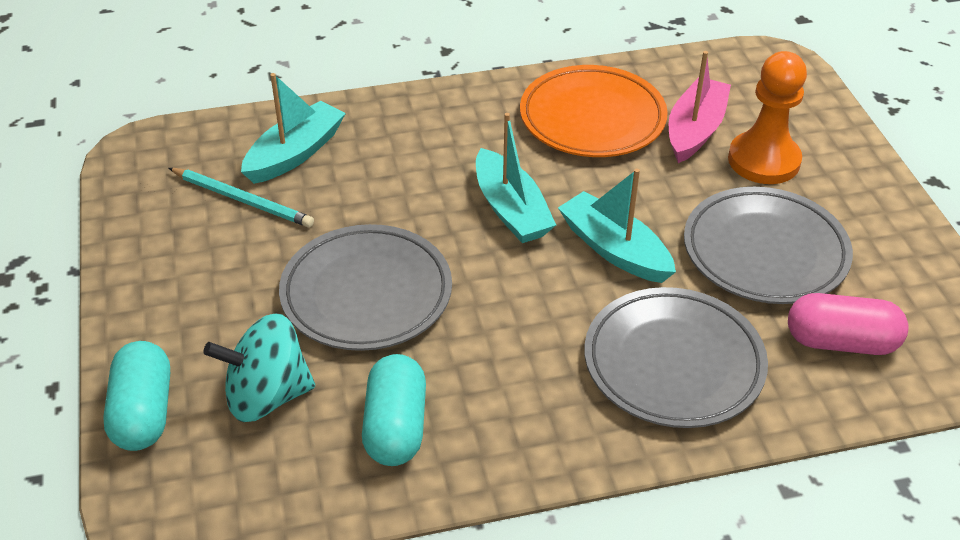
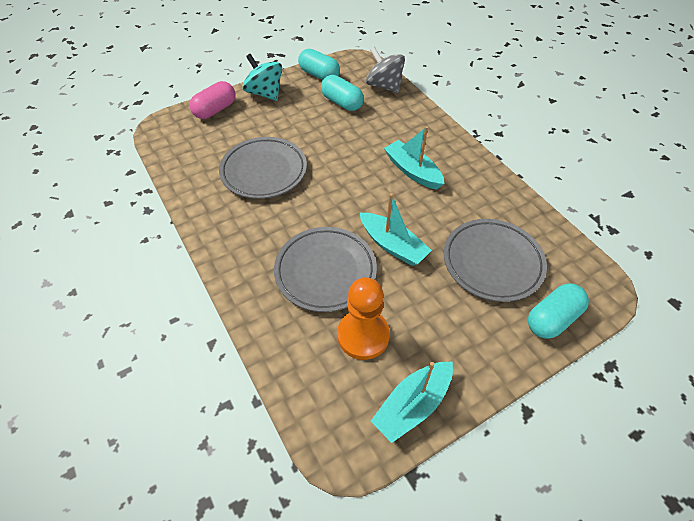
grey spinning top: 0 -> 1
orange plate: 1 -> 0
pink boat: 1 -> 0
turquoise capsule: 2 -> 3
turquoise pencil: 1 -> 0

